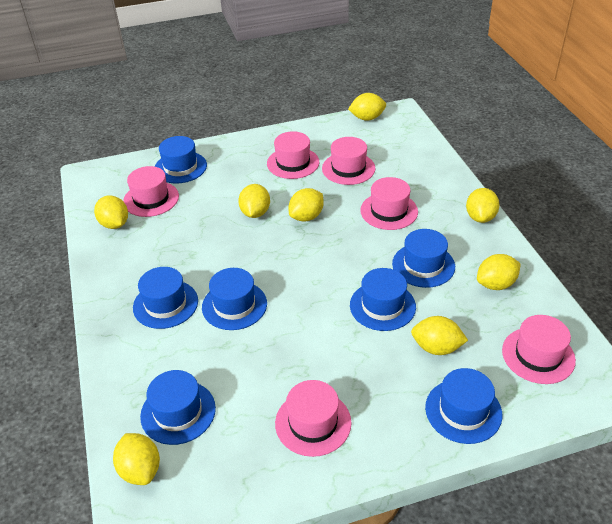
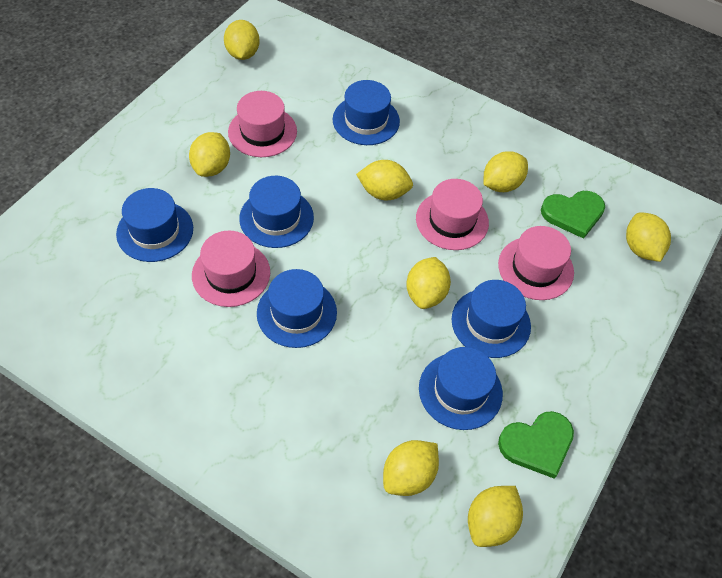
blue hat: 7 -> 6
green heart: 0 -> 2
pink hat: 6 -> 4

